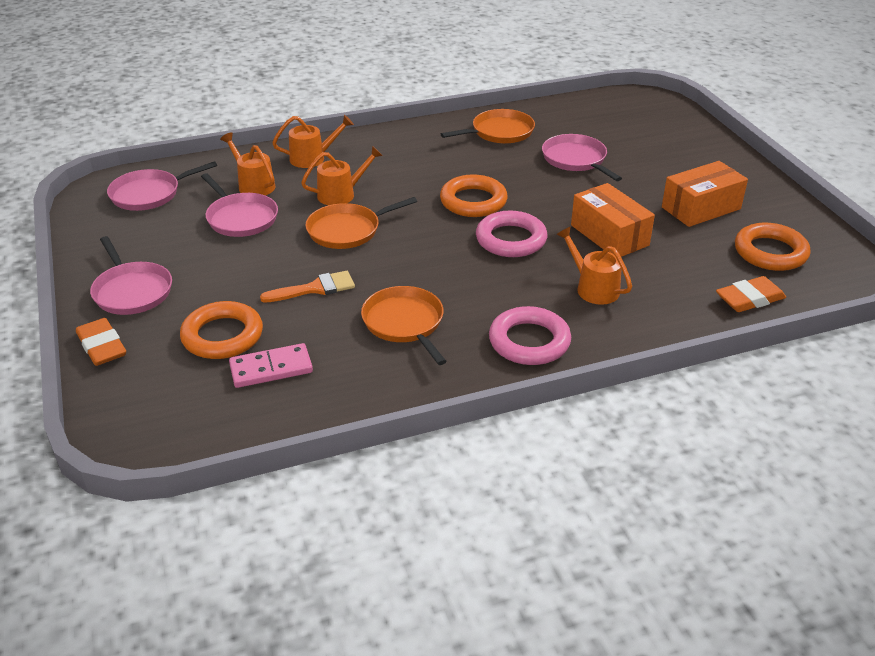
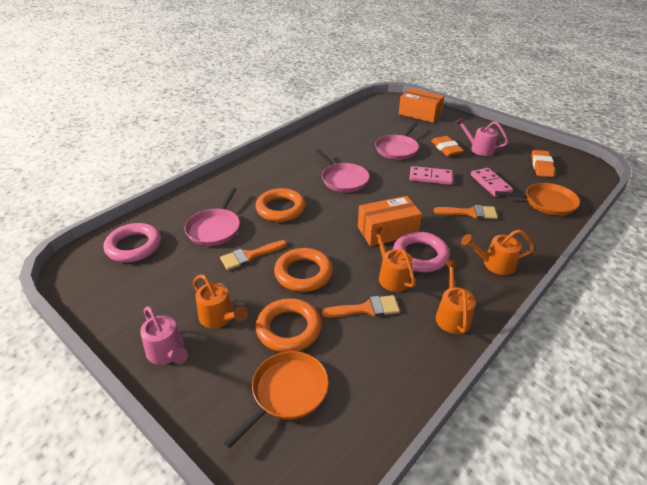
orange brush: 1 -> 3
orange pan: 3 -> 2
pink domino: 1 -> 2
pink pan: 4 -> 3
pink watering can: 0 -> 2

